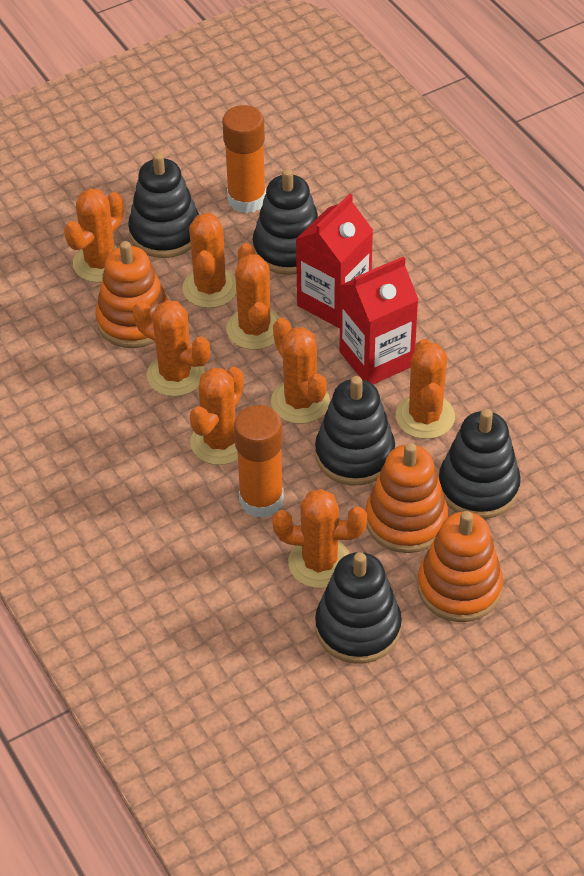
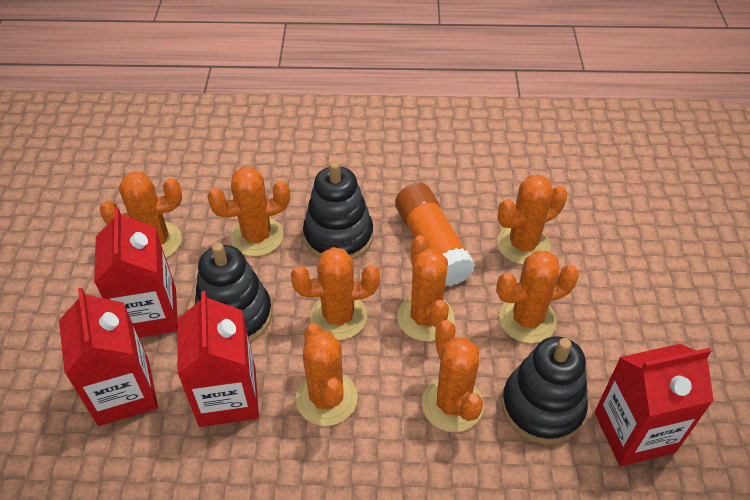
black stacking toy: 5 -> 3
orange glue stick: 2 -> 1
orange stacking toy: 3 -> 0
red carton: 2 -> 4

